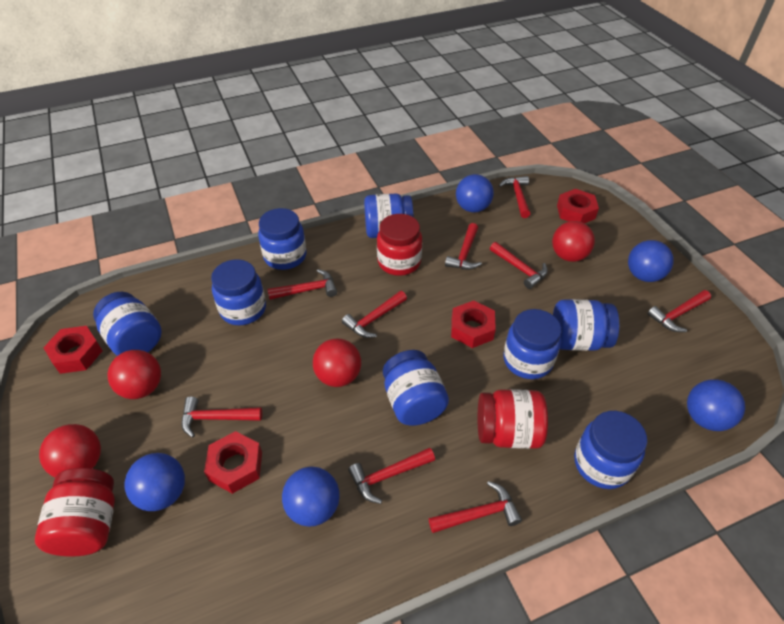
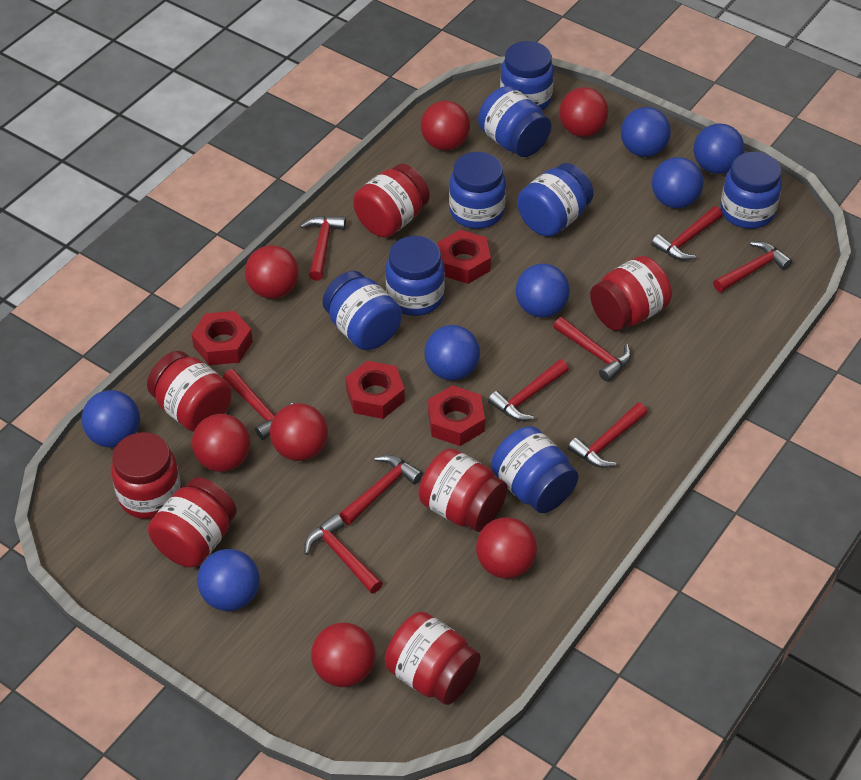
blue ball: 5 -> 7
red ball: 4 -> 7
red jar: 3 -> 7

